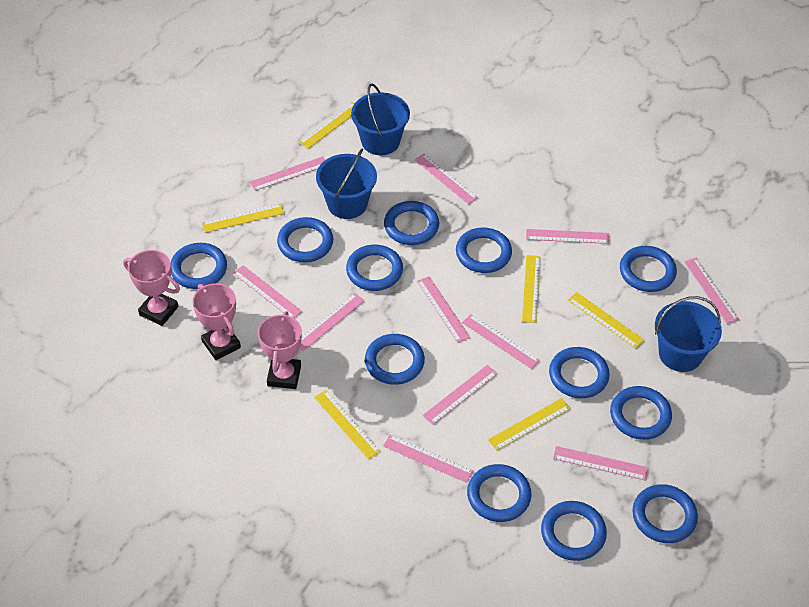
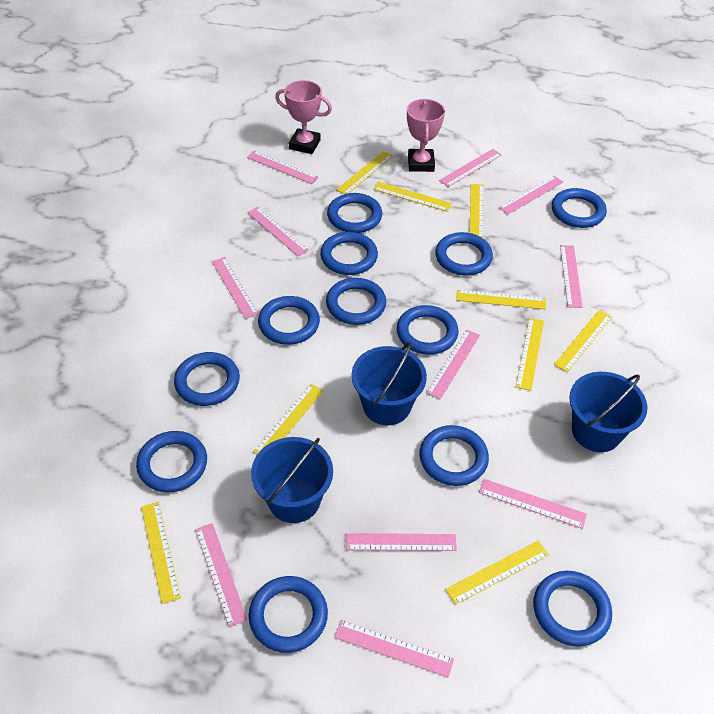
pink trophy: 3 -> 2
yellow ruler: 6 -> 9

